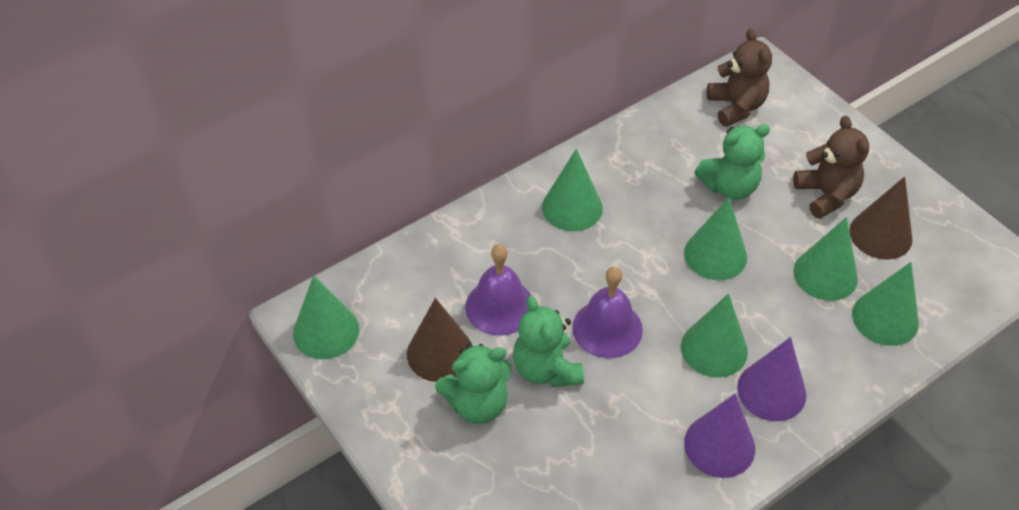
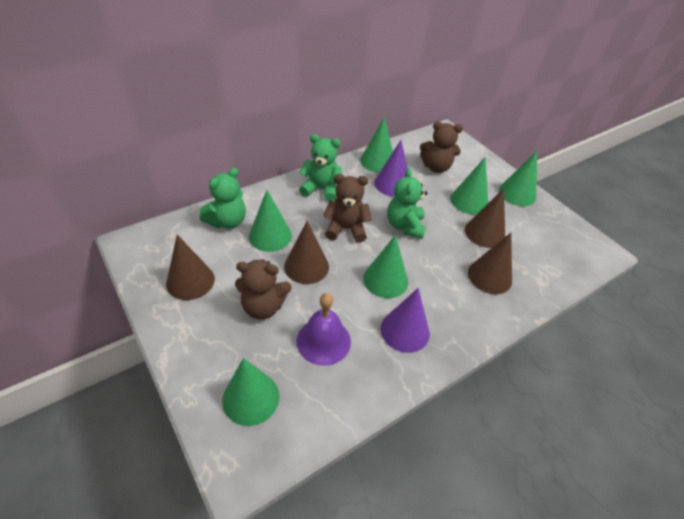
brown cone: 2 -> 4
brown teddy bear: 2 -> 3
purple bell: 2 -> 1

